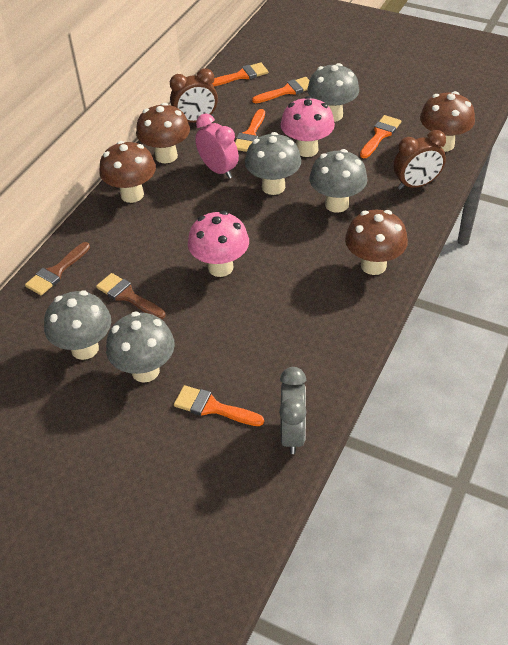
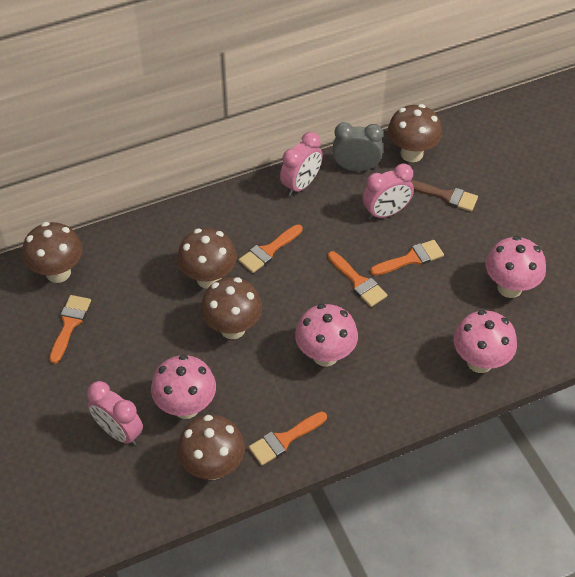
brown brush: 2 -> 1
brown clock: 2 -> 0
brown mushroom: 4 -> 5
grey mushroom: 5 -> 0
pink clock: 1 -> 3
pink mushroom: 2 -> 4

